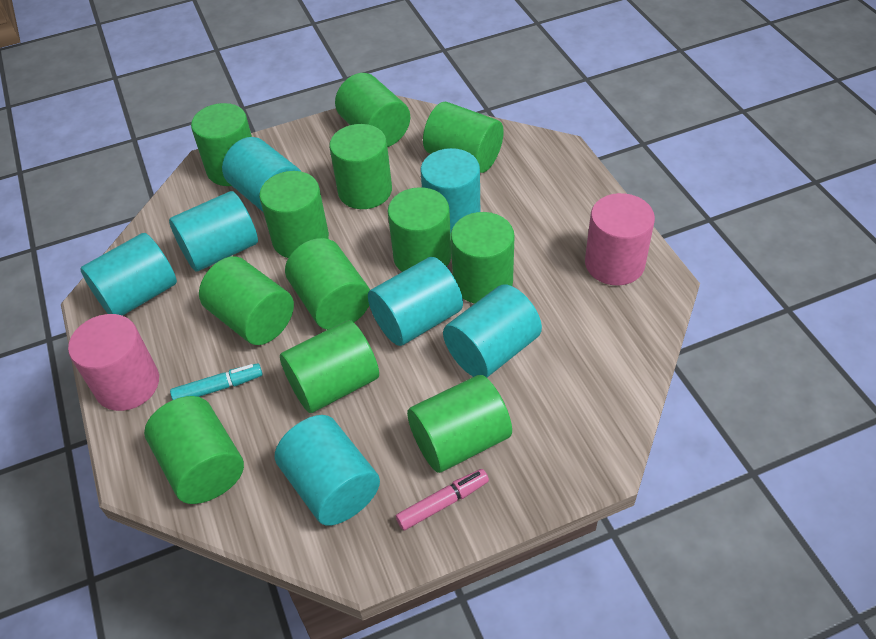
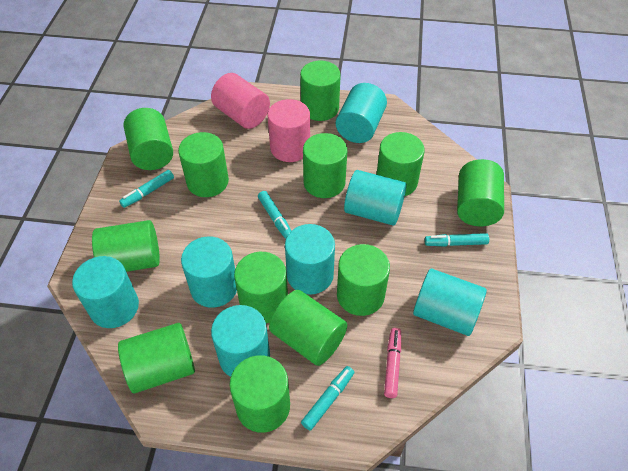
turquoise marker: 1 -> 4

